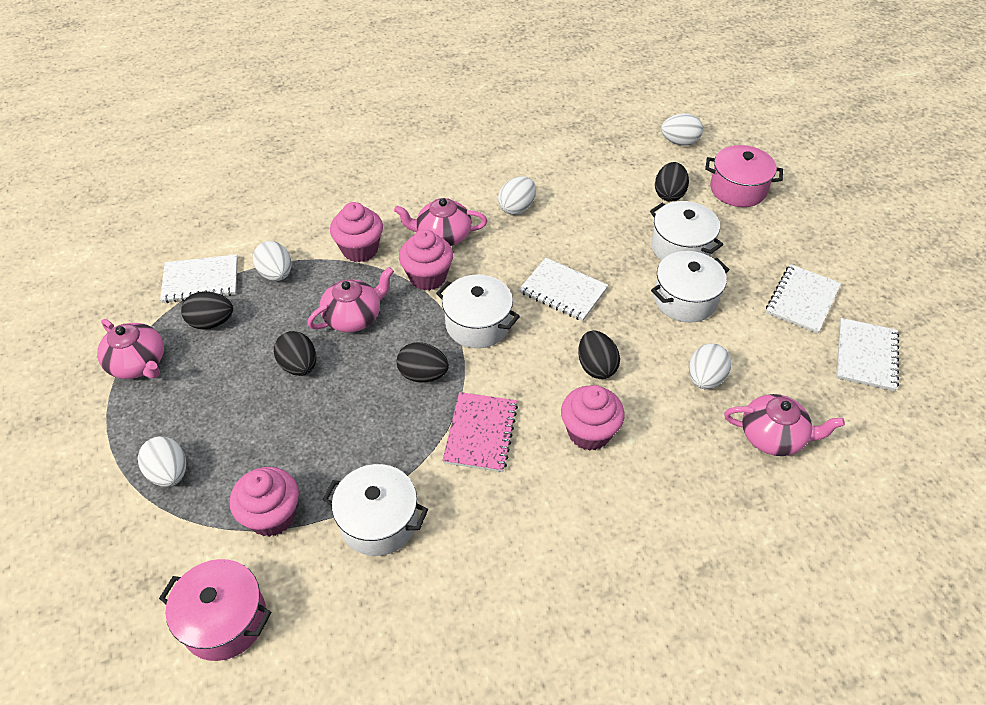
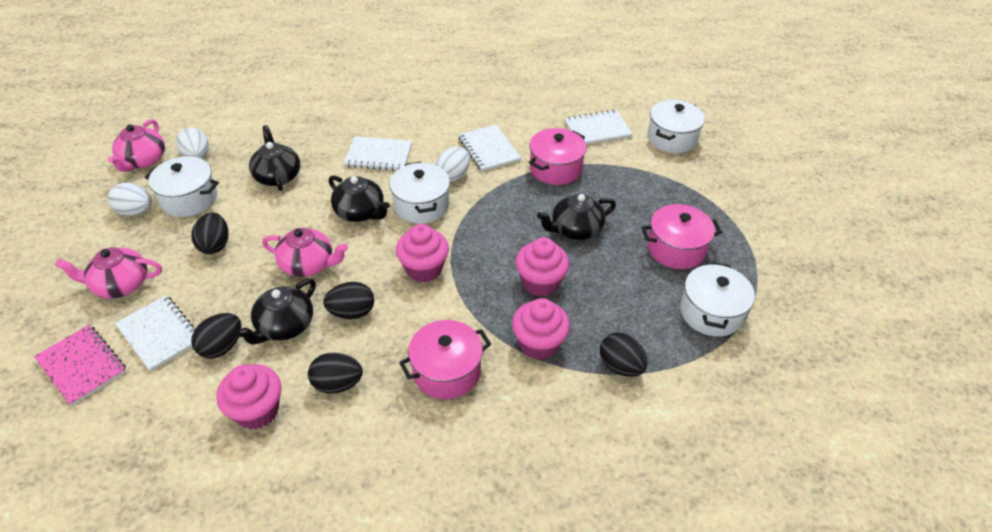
black teapot: 0 -> 4
pink pot: 2 -> 3
pink teapot: 4 -> 3
white egg: 5 -> 3

